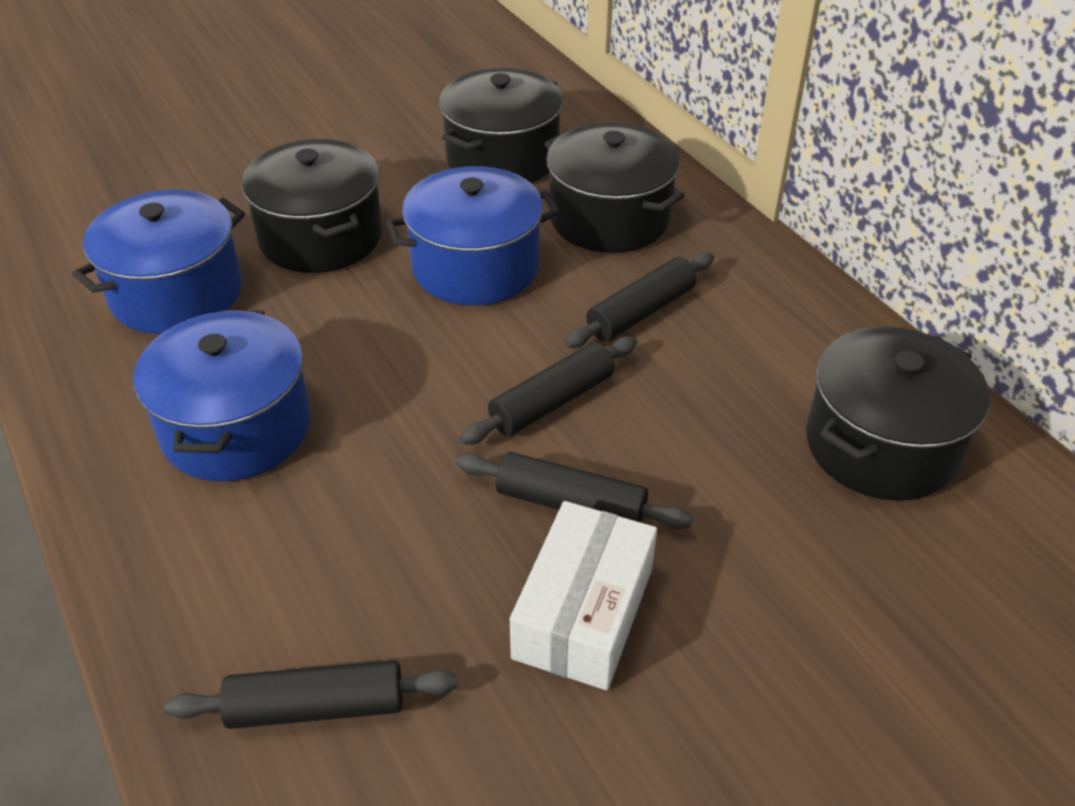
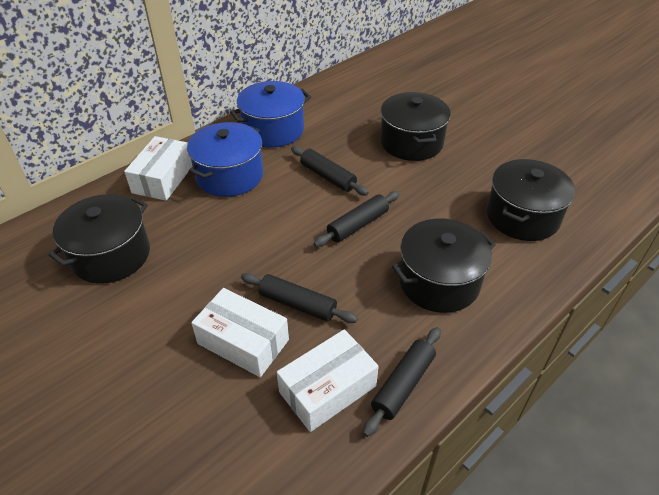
blue pot: 3 -> 2
white box: 1 -> 3

